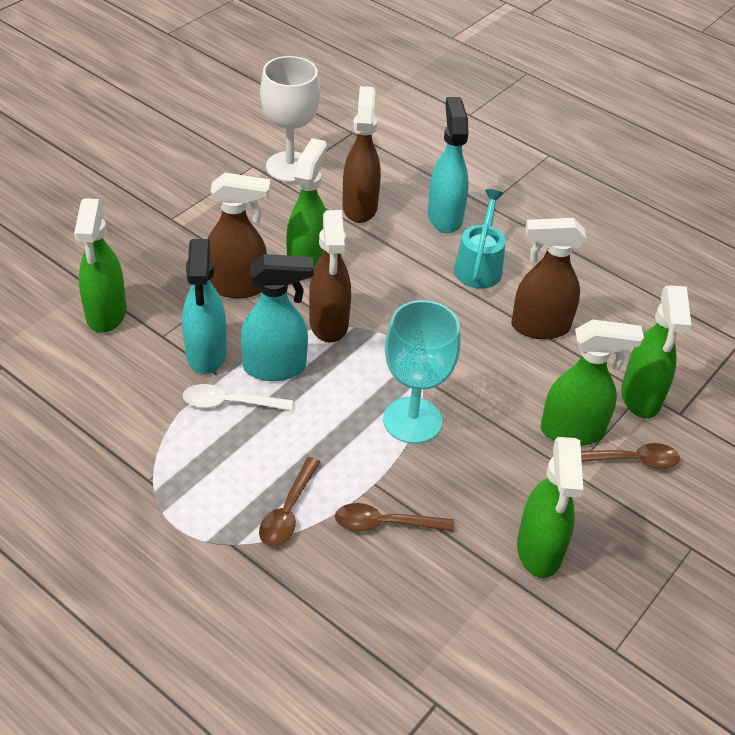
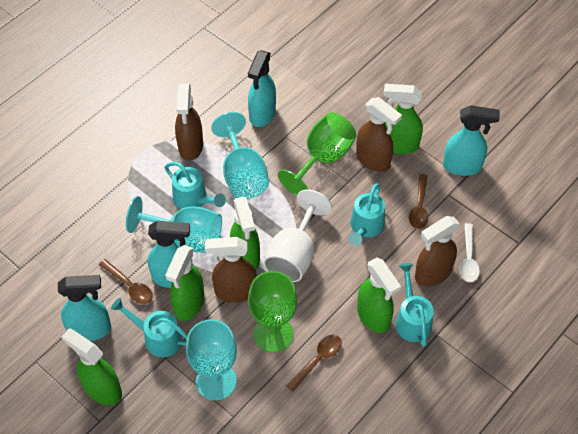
green goblet: 0 -> 2
turquoise goblet: 1 -> 3
turquoise spray bottle: 3 -> 4
turquoise watering can: 1 -> 4

